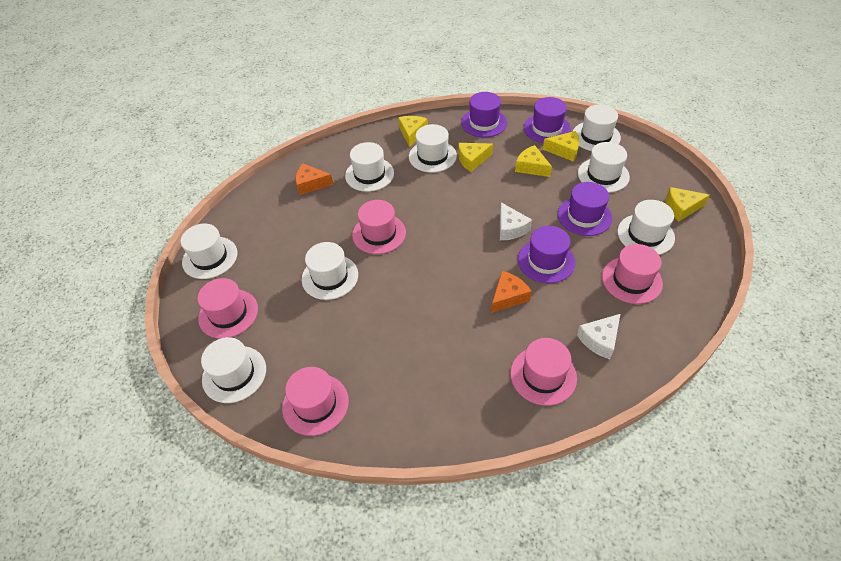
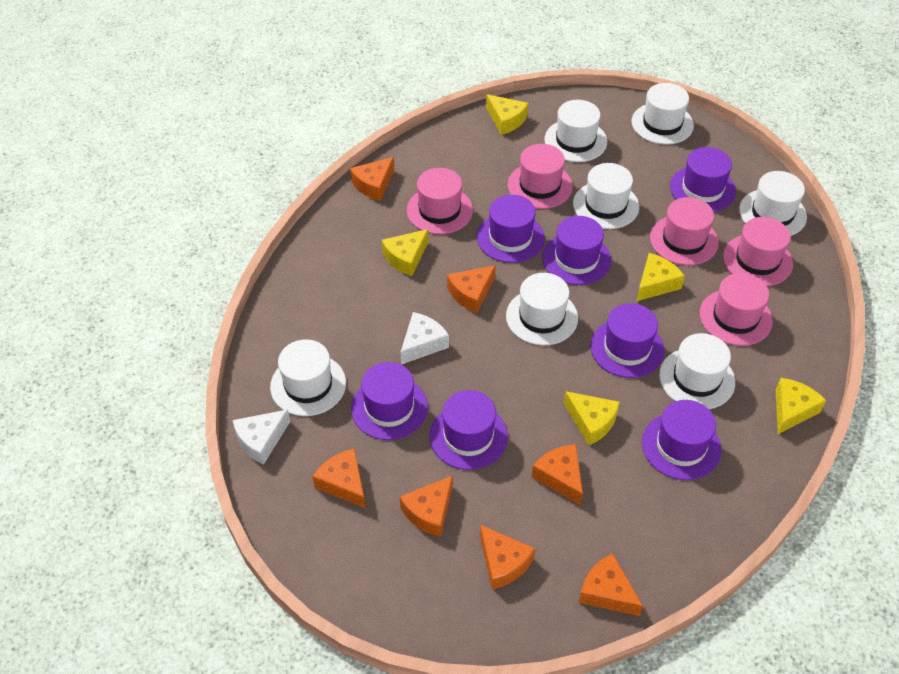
orange cheese: 2 -> 7
purple hat: 4 -> 7
white hat: 8 -> 7

